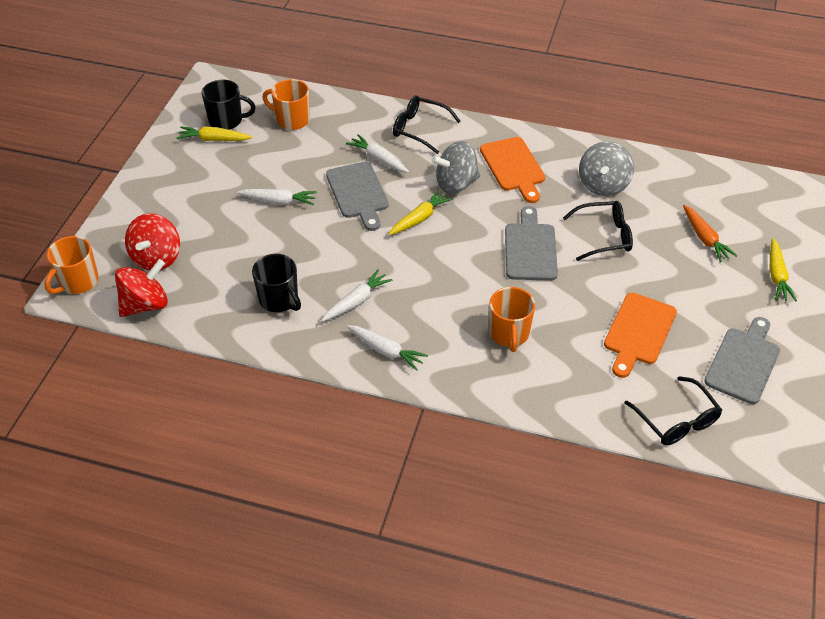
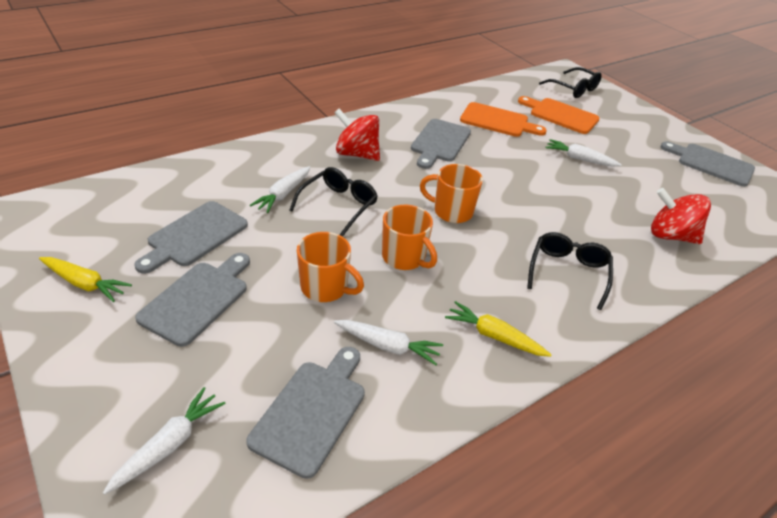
black mug: 2 -> 0
grey cutting board: 3 -> 5
grey spinning top: 2 -> 0
orange carrot: 1 -> 0
yellow carrot: 3 -> 2

